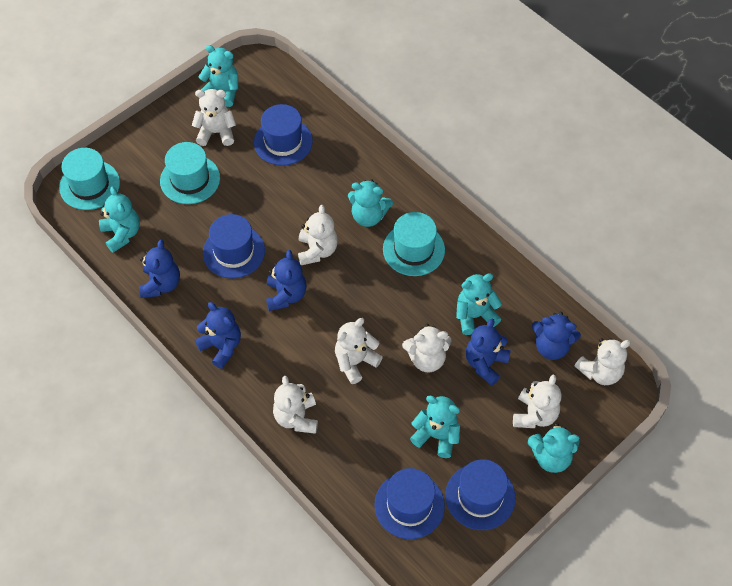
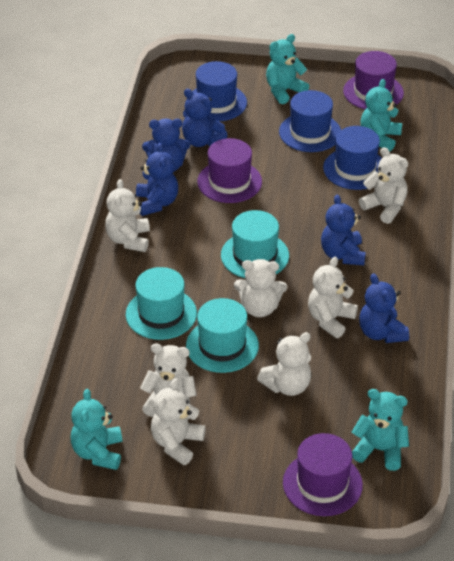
blue hat: 4 -> 3
purple hat: 0 -> 3
turquoise teddy bear: 6 -> 4

